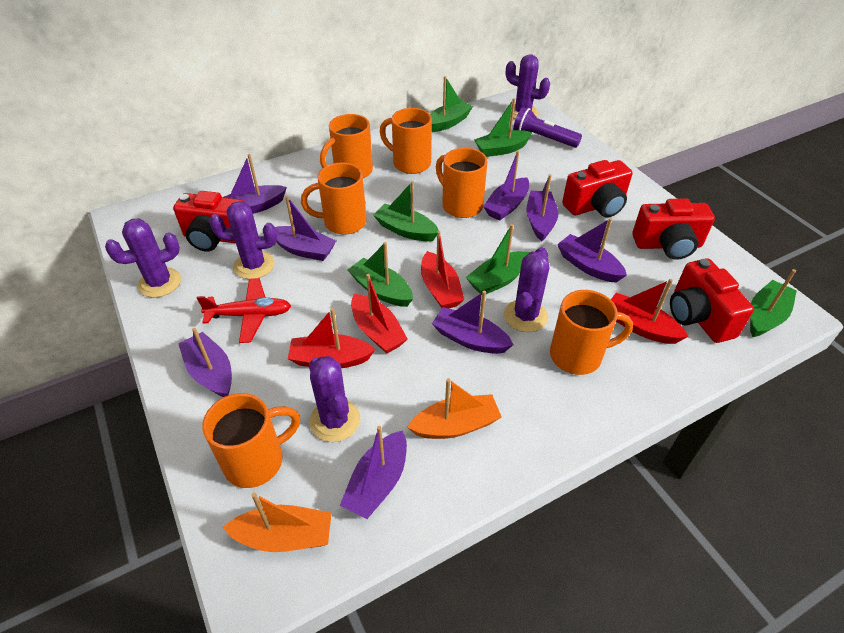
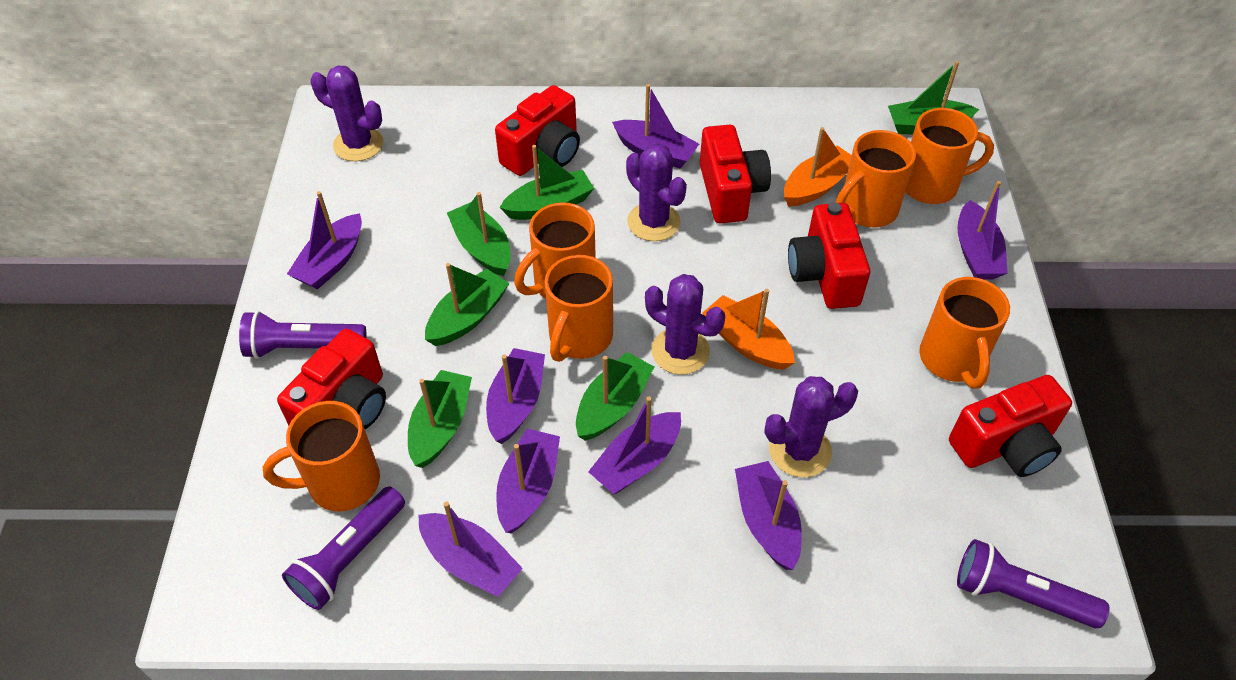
purple cactus: 5 -> 4
purple flashlight: 1 -> 3
red boat: 4 -> 0
red camera: 4 -> 5
red plane: 1 -> 0

